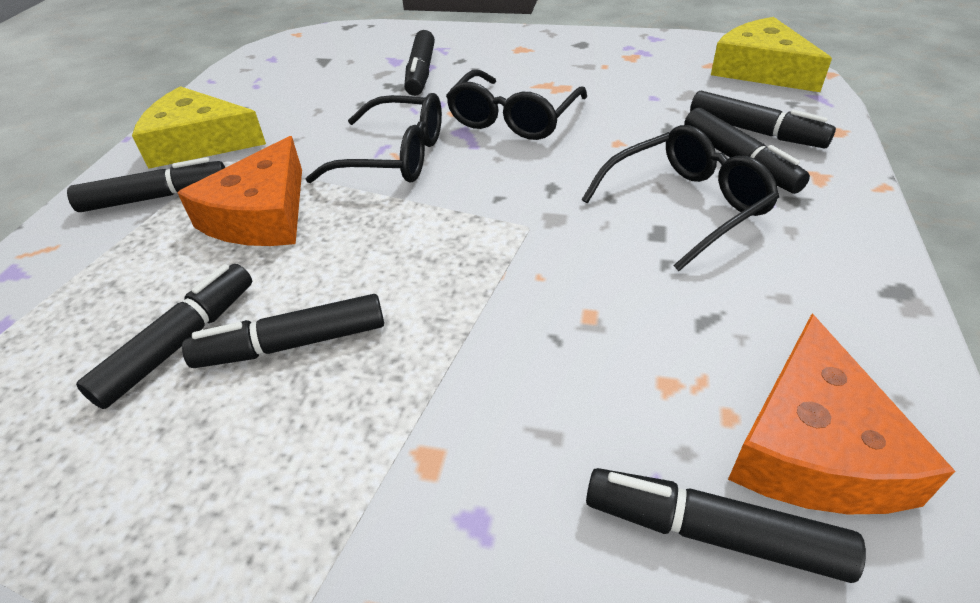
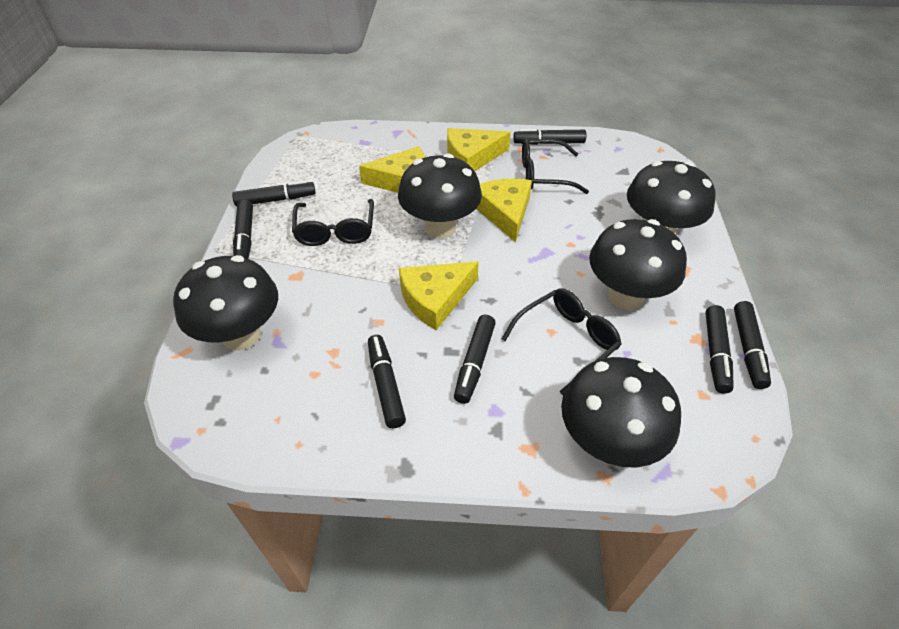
black mushroom: 0 -> 5
orange cheese: 2 -> 0
yellow cheese: 2 -> 4

